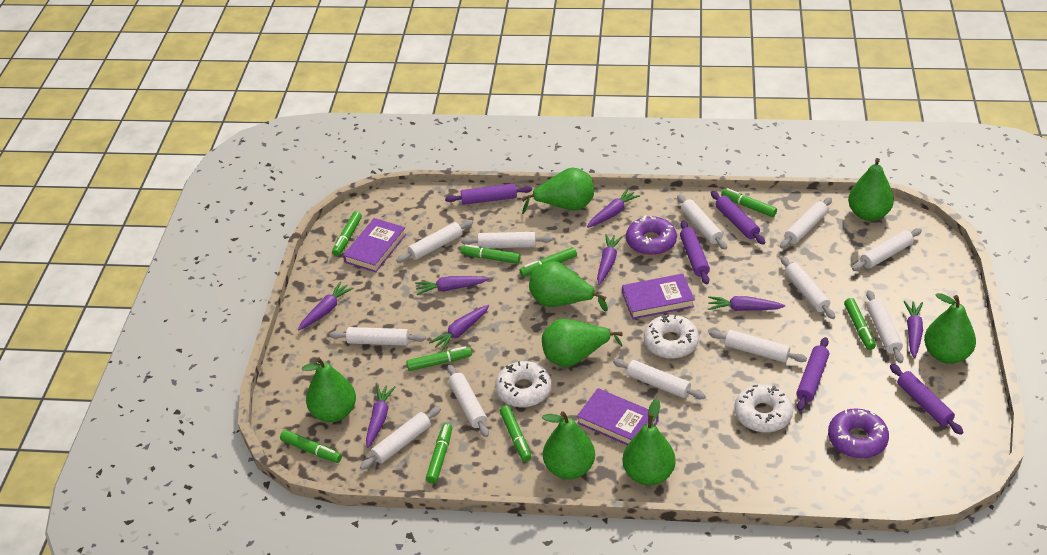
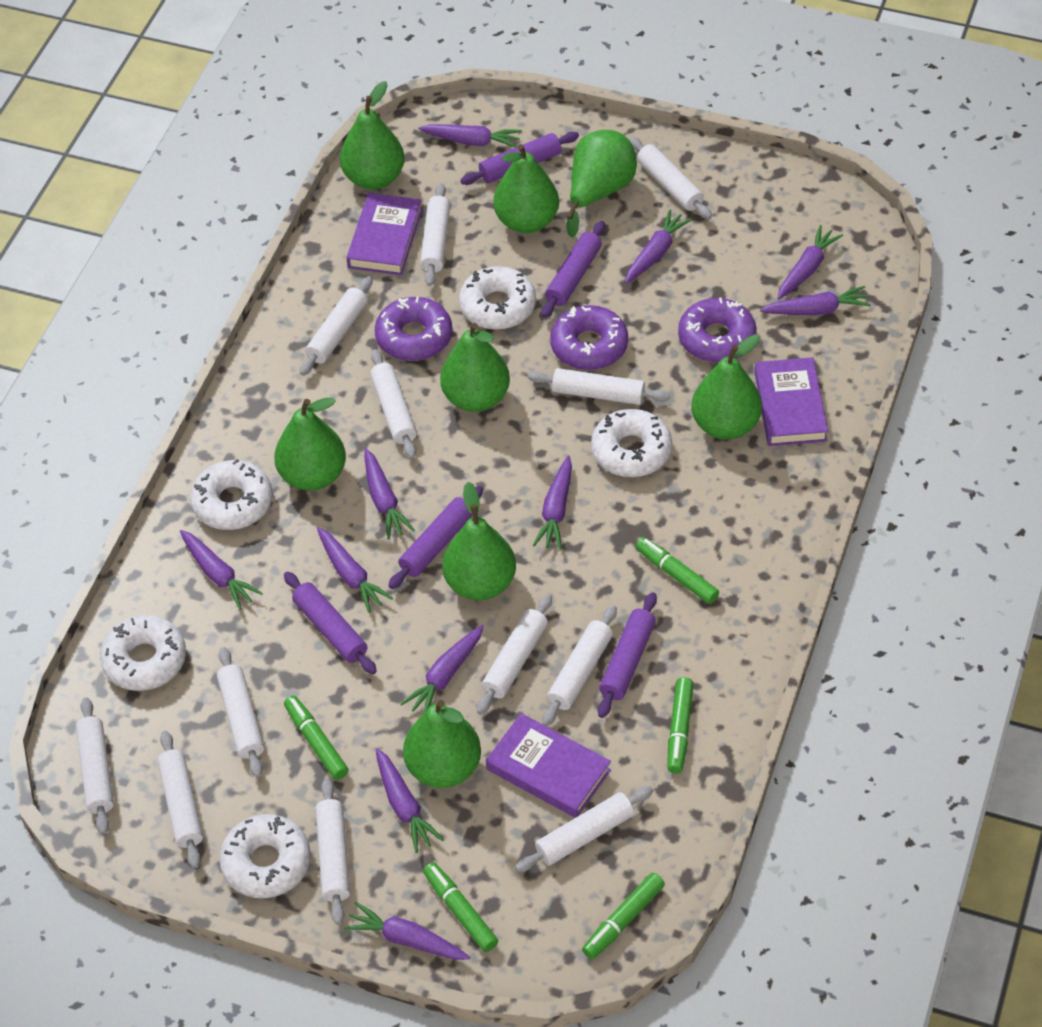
green marker: 9 -> 5
purple carrot: 8 -> 11
purple donut: 2 -> 3
white donut: 3 -> 5

